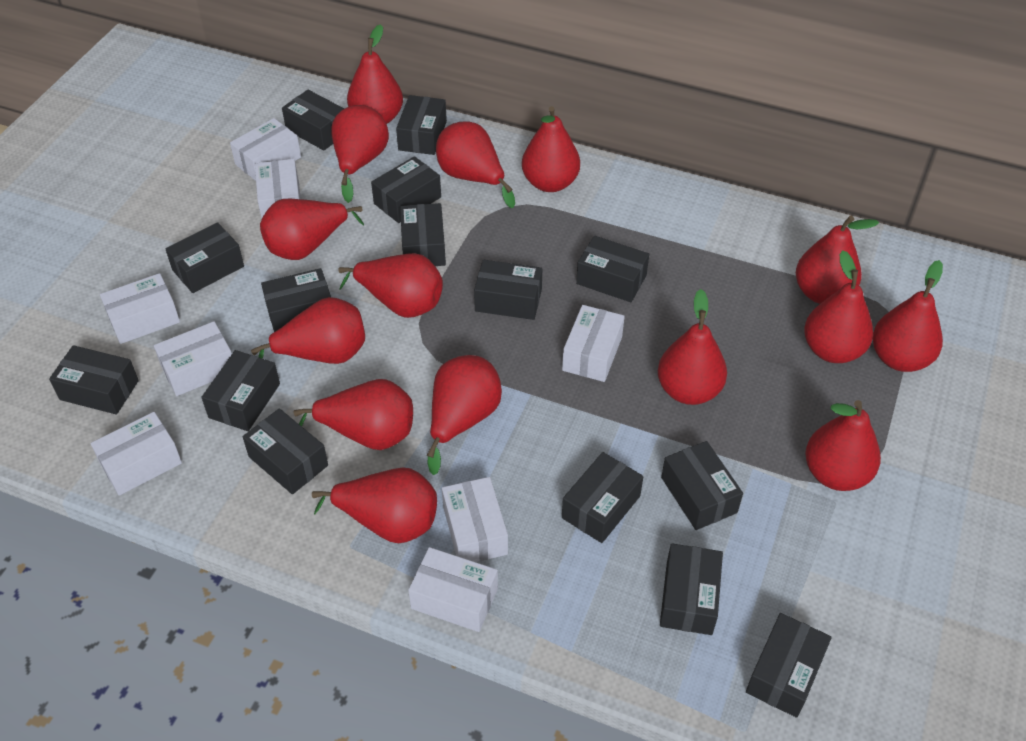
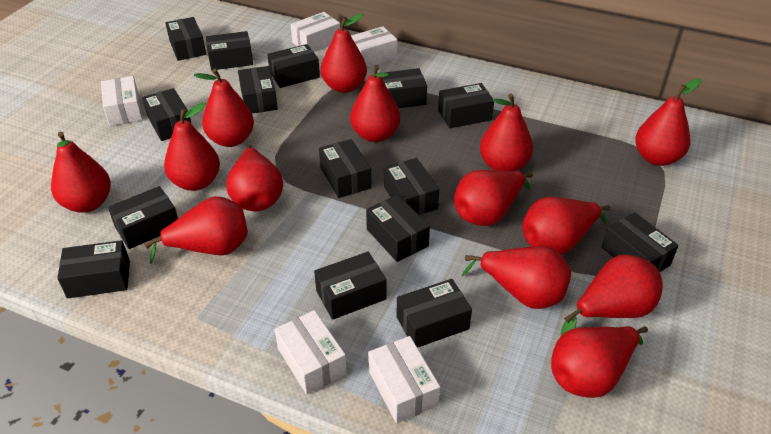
red pear: 15 -> 14
white box: 8 -> 5

